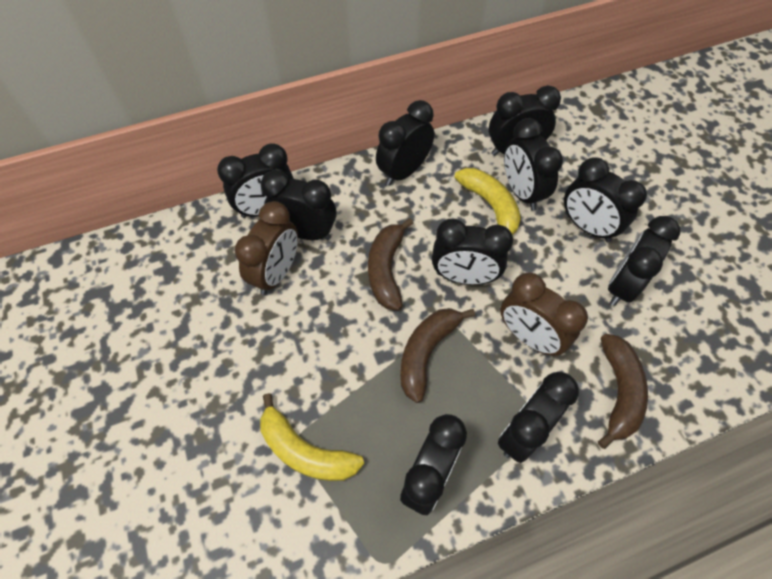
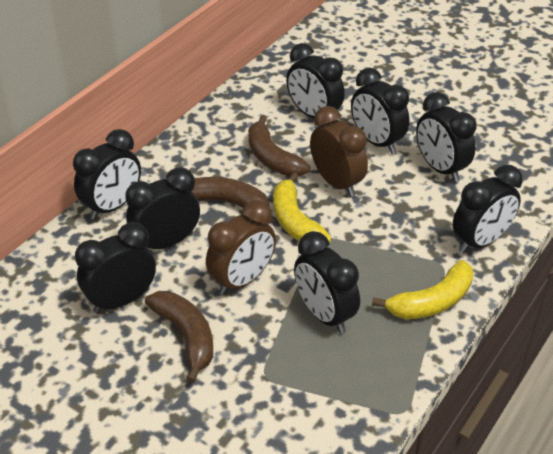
black clock: 10 -> 8

